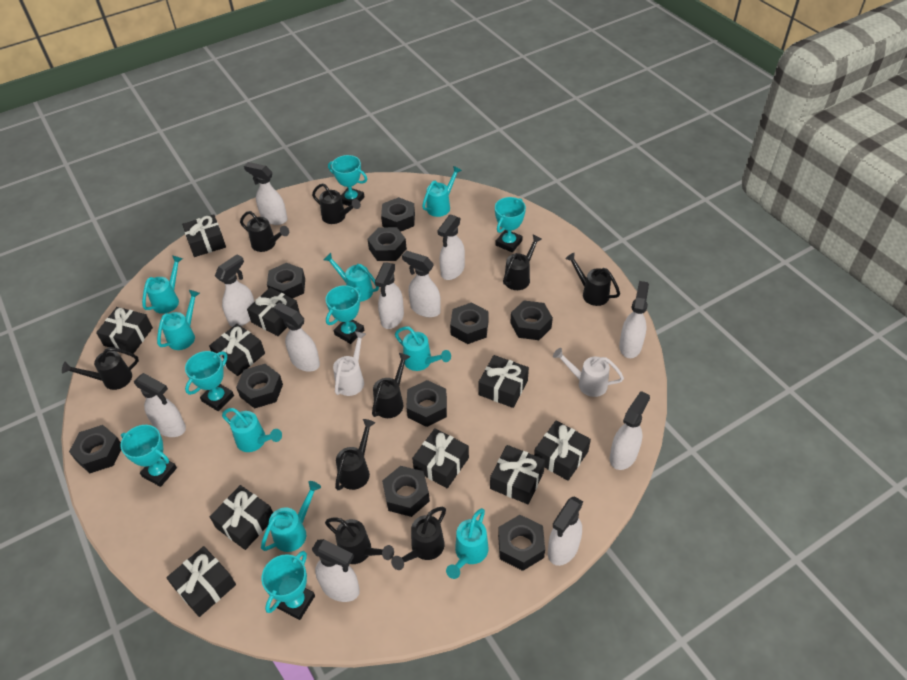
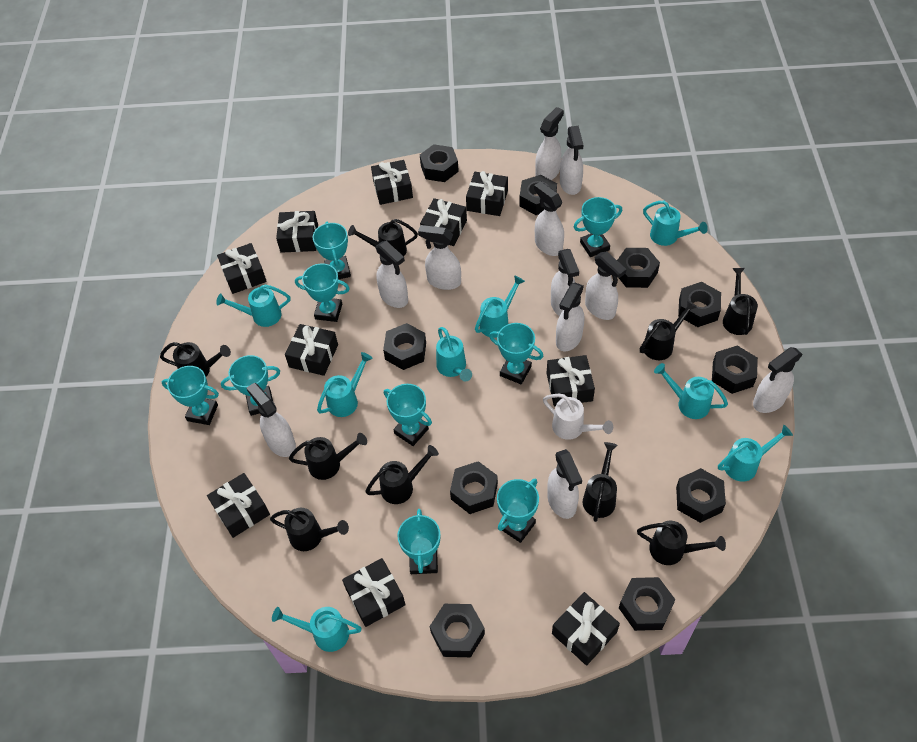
turquoise trophy: 6 -> 9
white watering can: 2 -> 1

